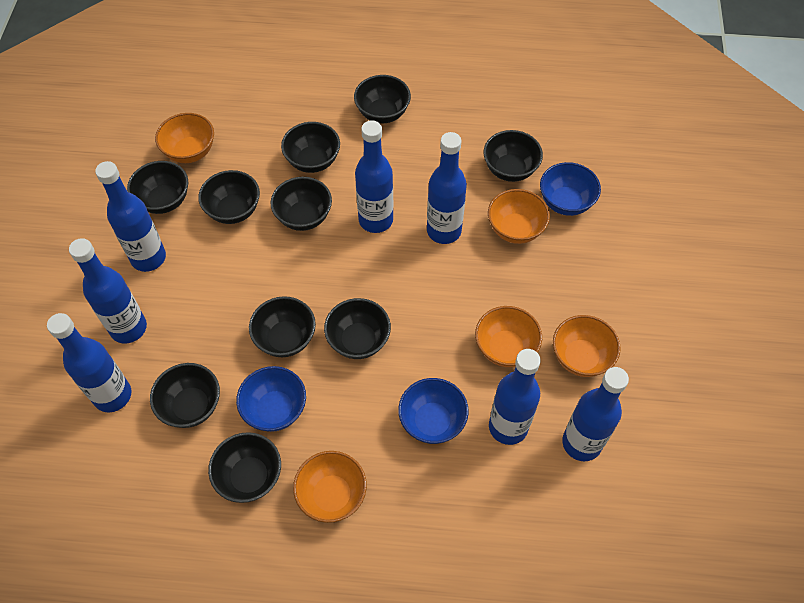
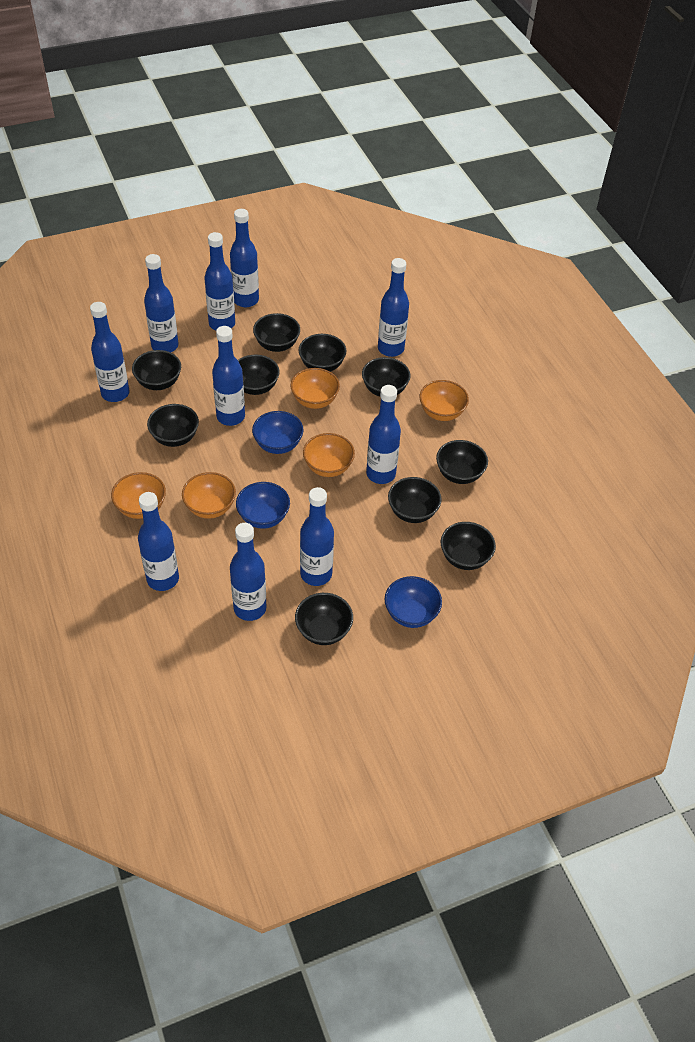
blue bottle: 7 -> 10

